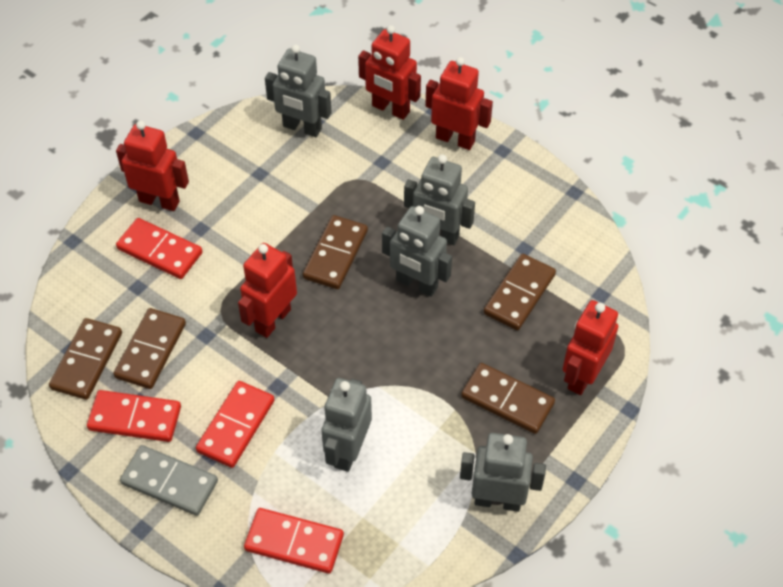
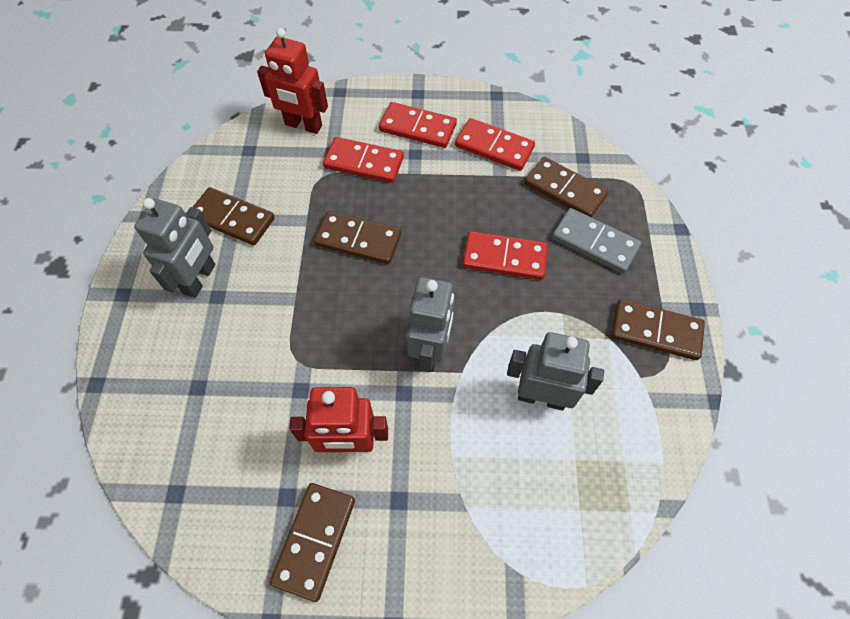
grey robot: 5 -> 3
red robot: 5 -> 2

